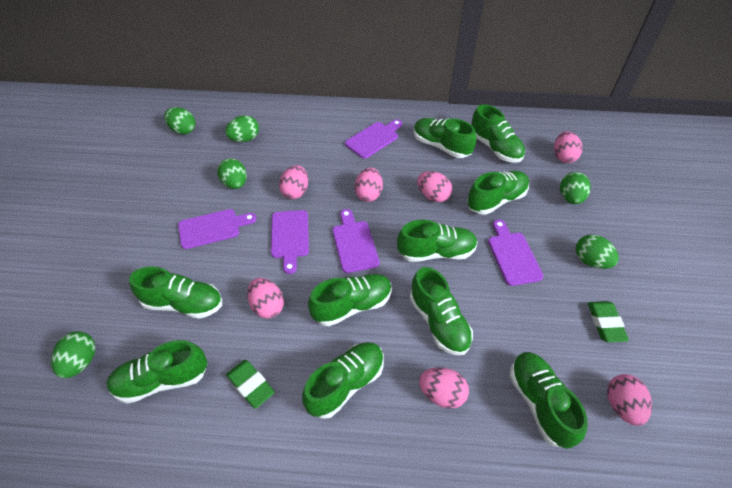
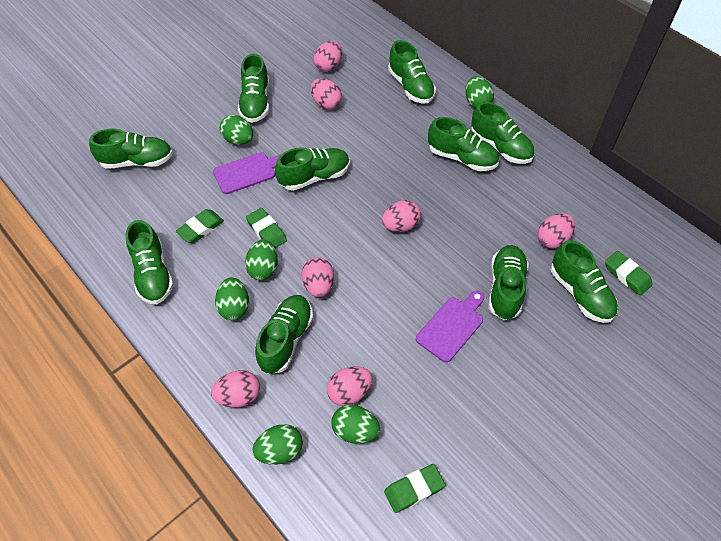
green eraser: 2 -> 4
purple cutting board: 5 -> 2

